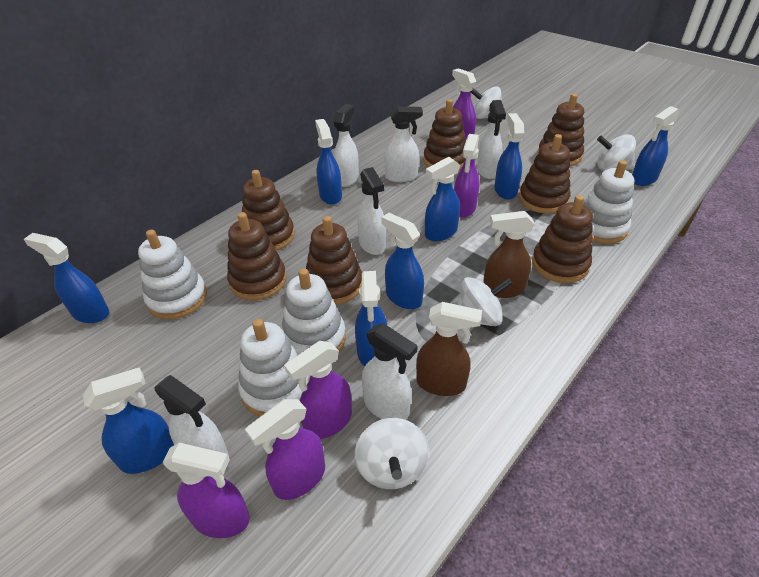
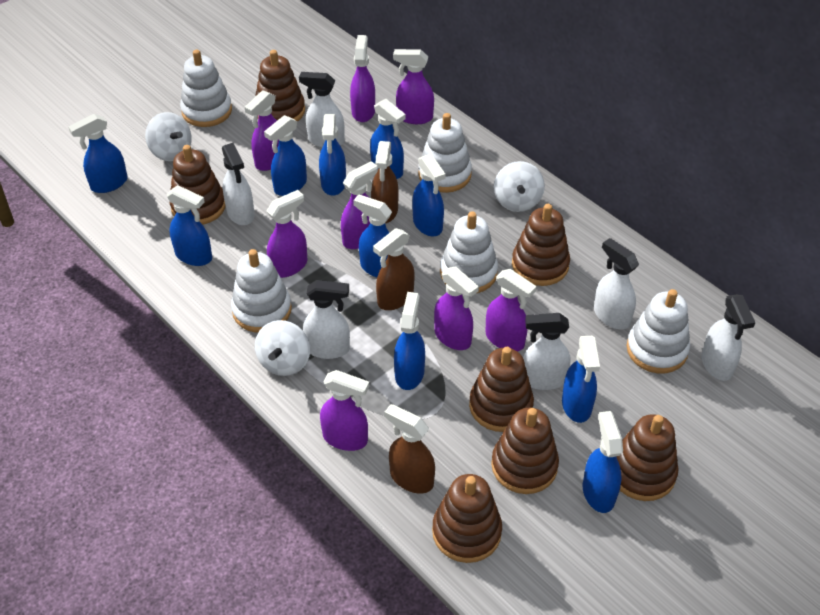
blue spray bottle: 8 -> 10
brown spray bottle: 2 -> 3
purple spray bottle: 5 -> 8
white spinning top: 4 -> 3
white stacking toy: 4 -> 5

